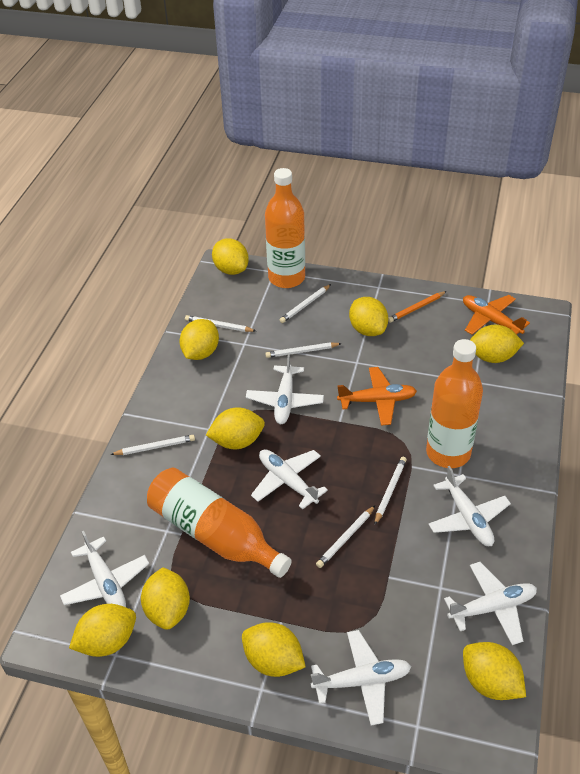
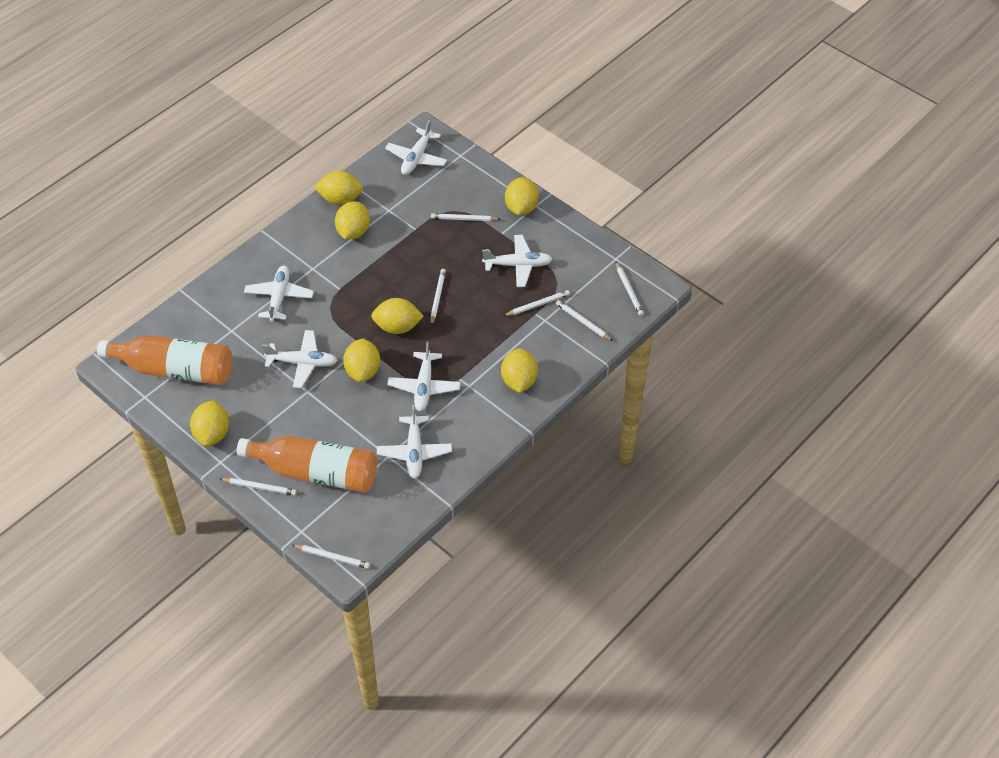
orange bottle: 3 -> 2
orange pencil: 1 -> 0
orange plane: 2 -> 0
white pencil: 6 -> 7
yellow lemon: 9 -> 7

